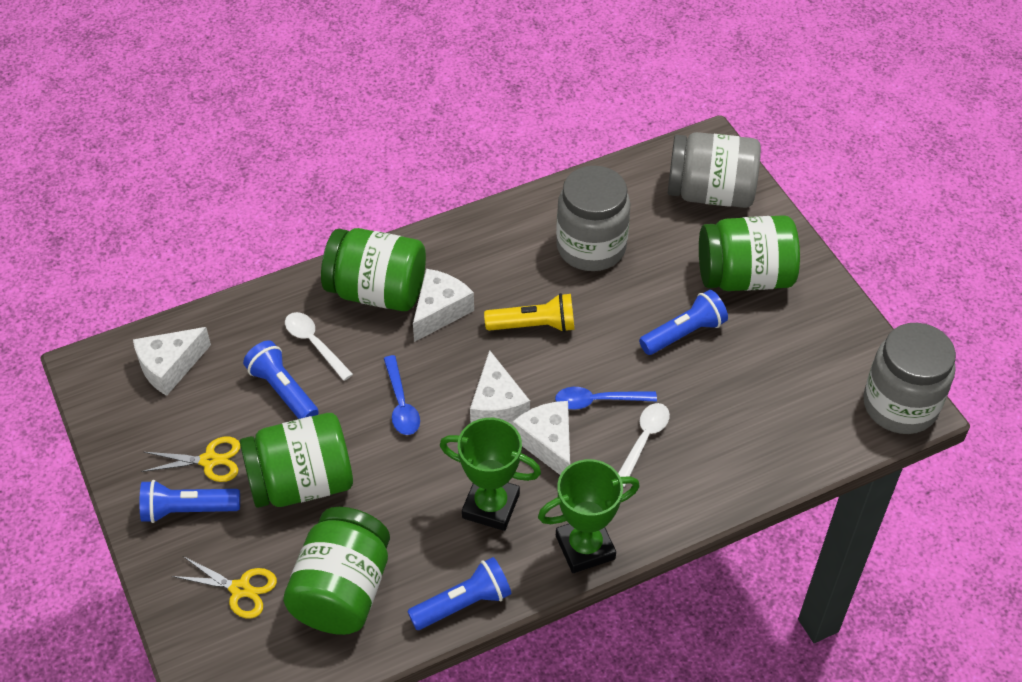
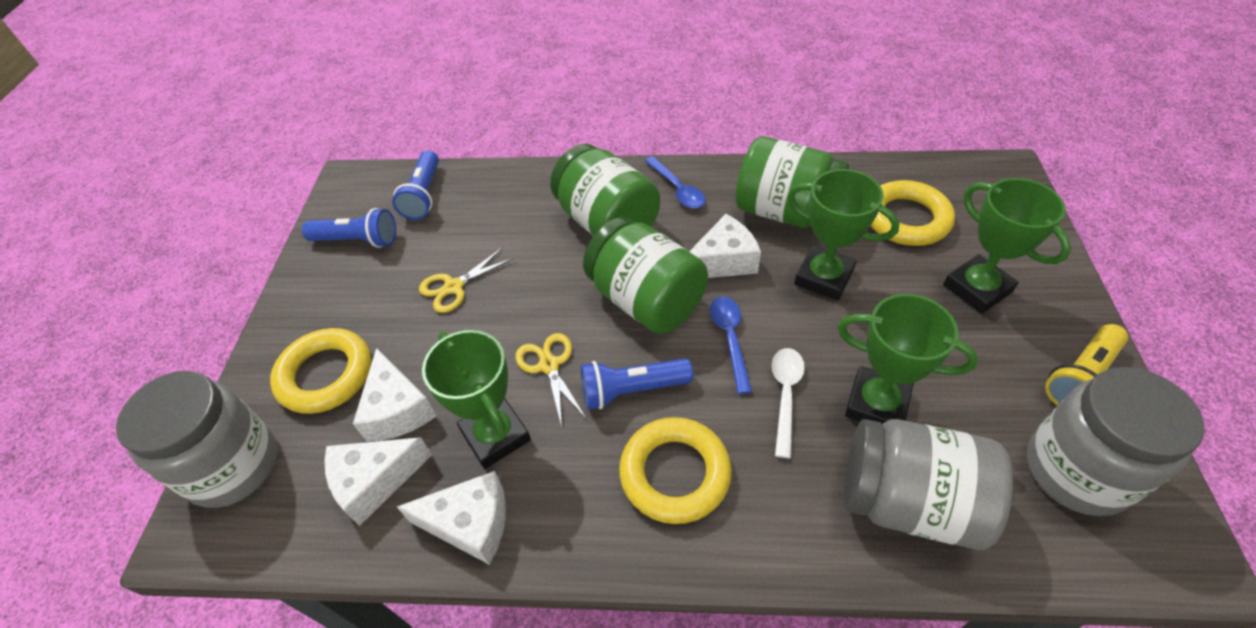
blue flashlight: 4 -> 3
green jar: 4 -> 3
green trophy: 2 -> 4
white spoon: 2 -> 1
yellow ring: 0 -> 3

